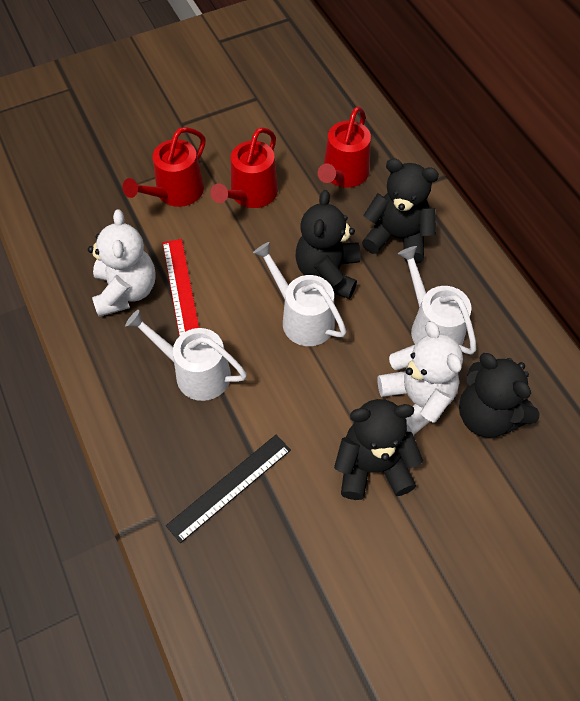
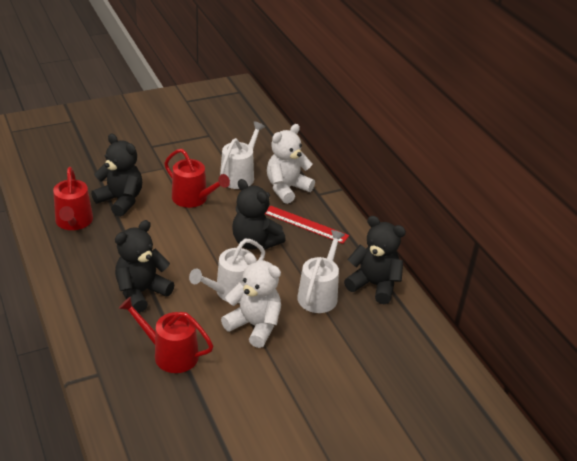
black ruler: 1 -> 0

